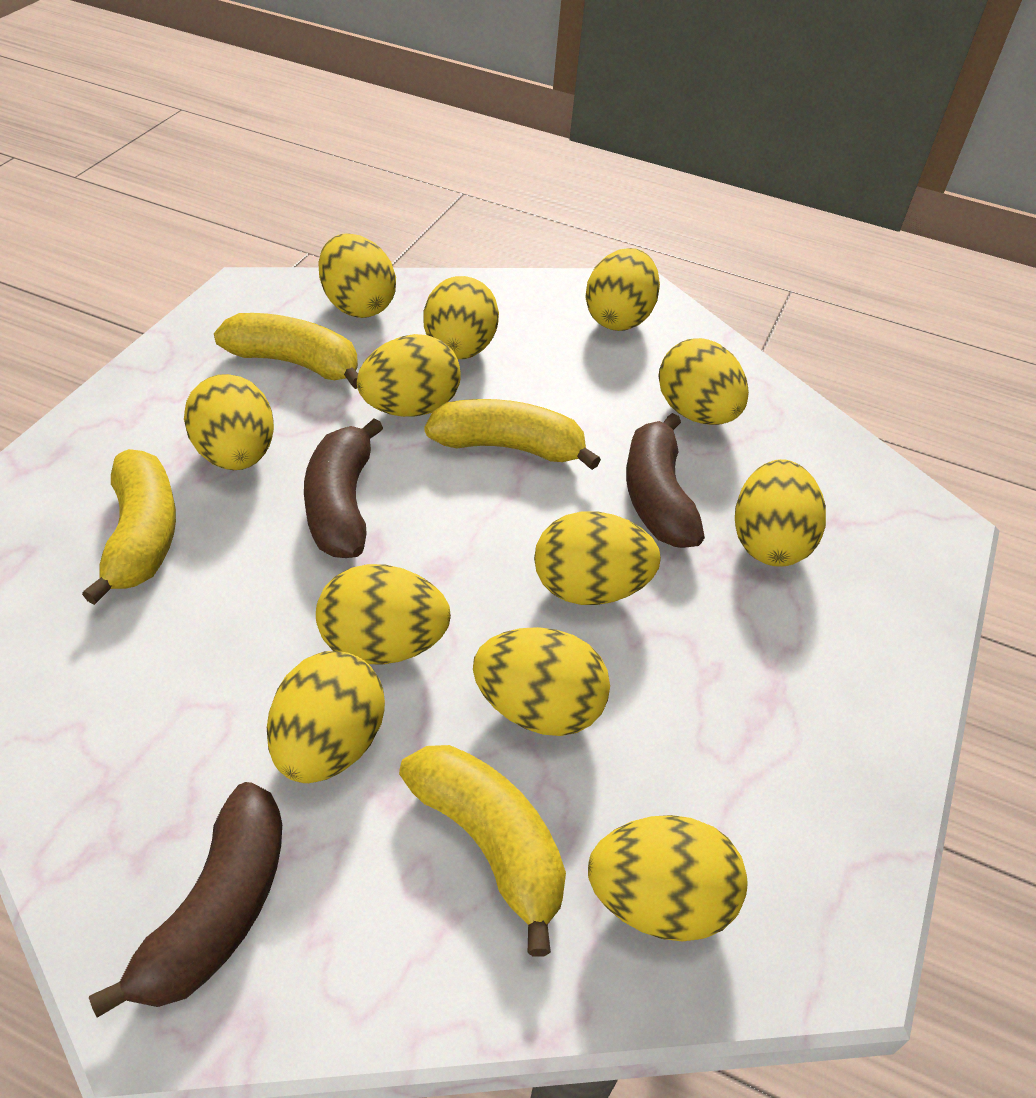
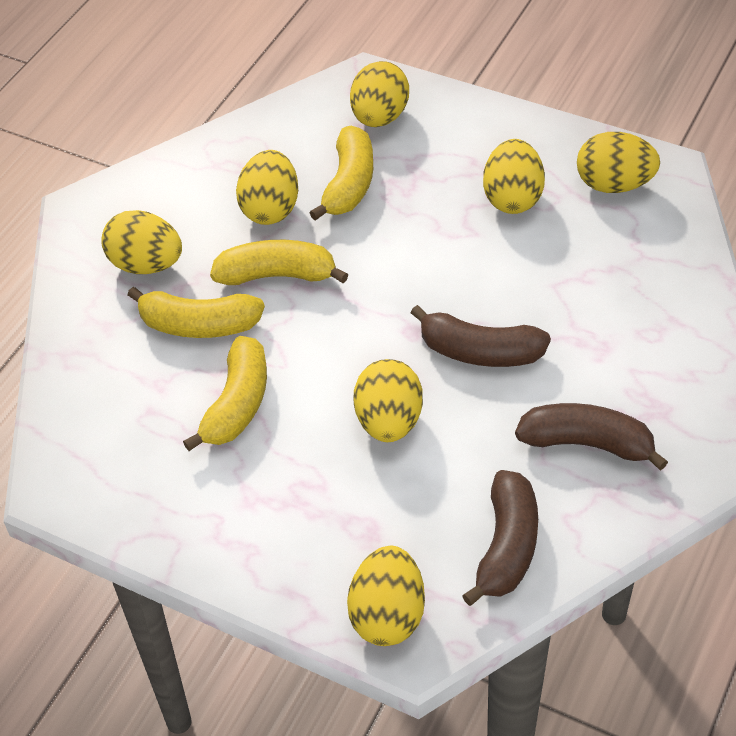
yellow egg: 12 -> 7

